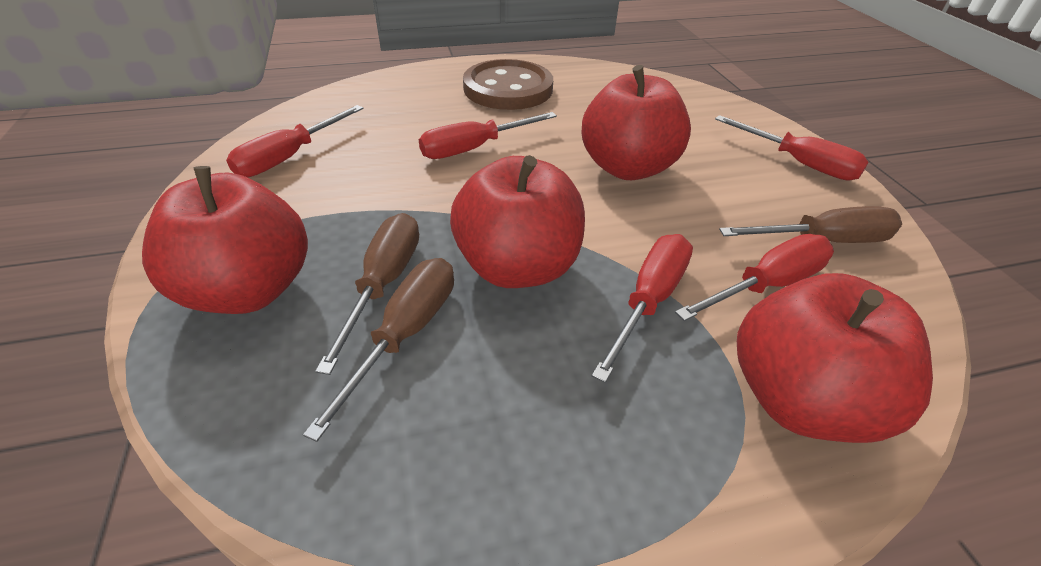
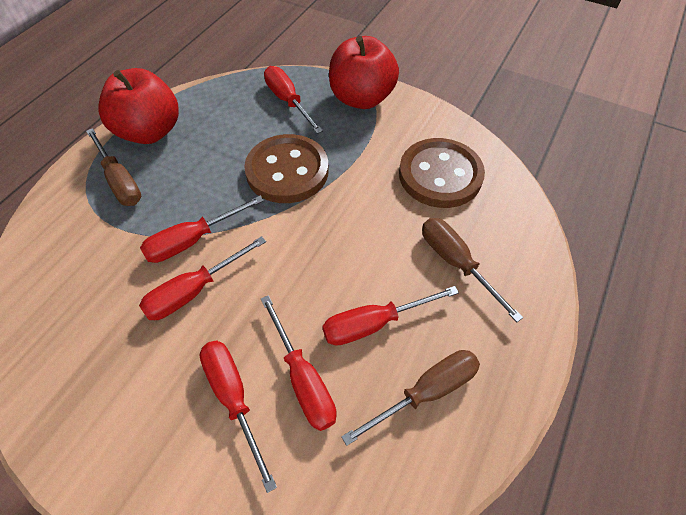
brown button: 1 -> 2
red apple: 4 -> 2
red screwdriver: 5 -> 6

